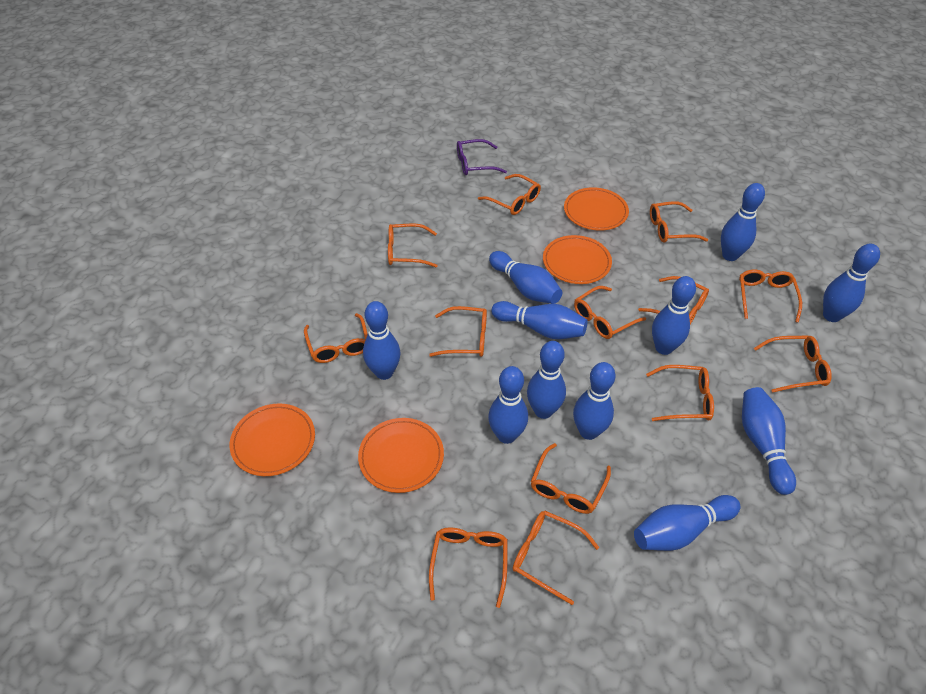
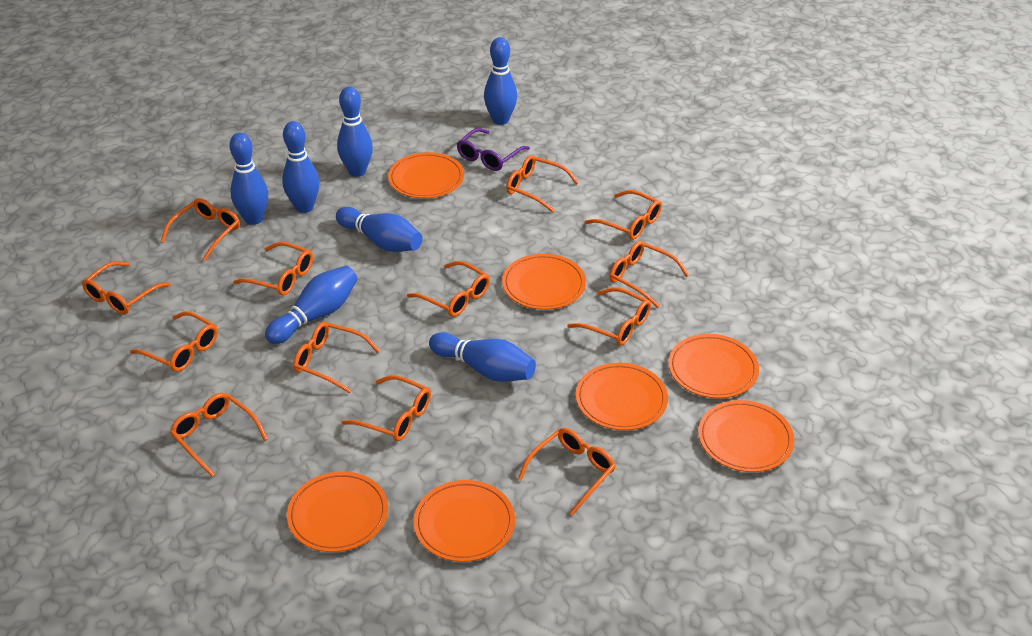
blue bowling pin: 11 -> 7
orange plate: 4 -> 7

